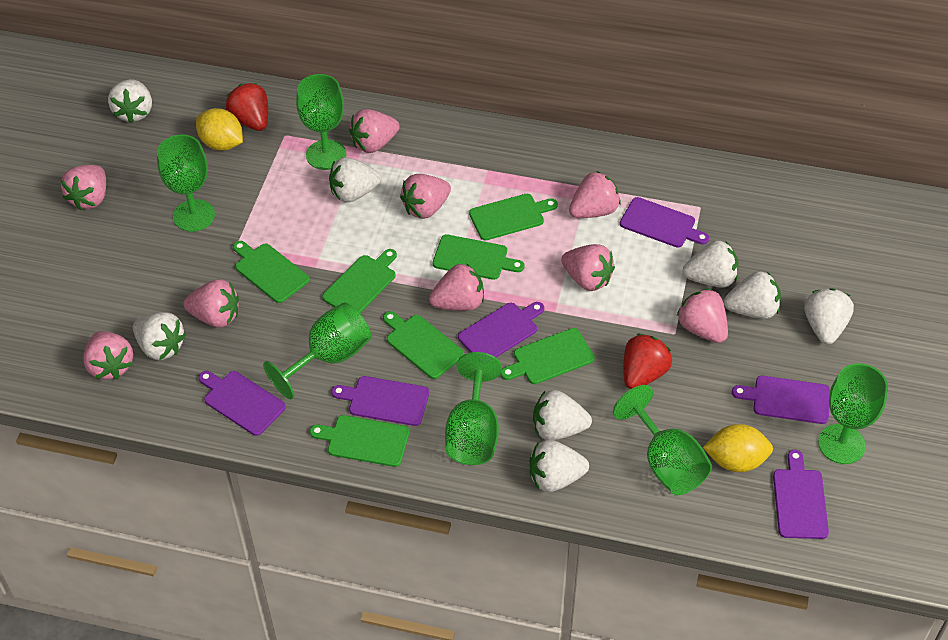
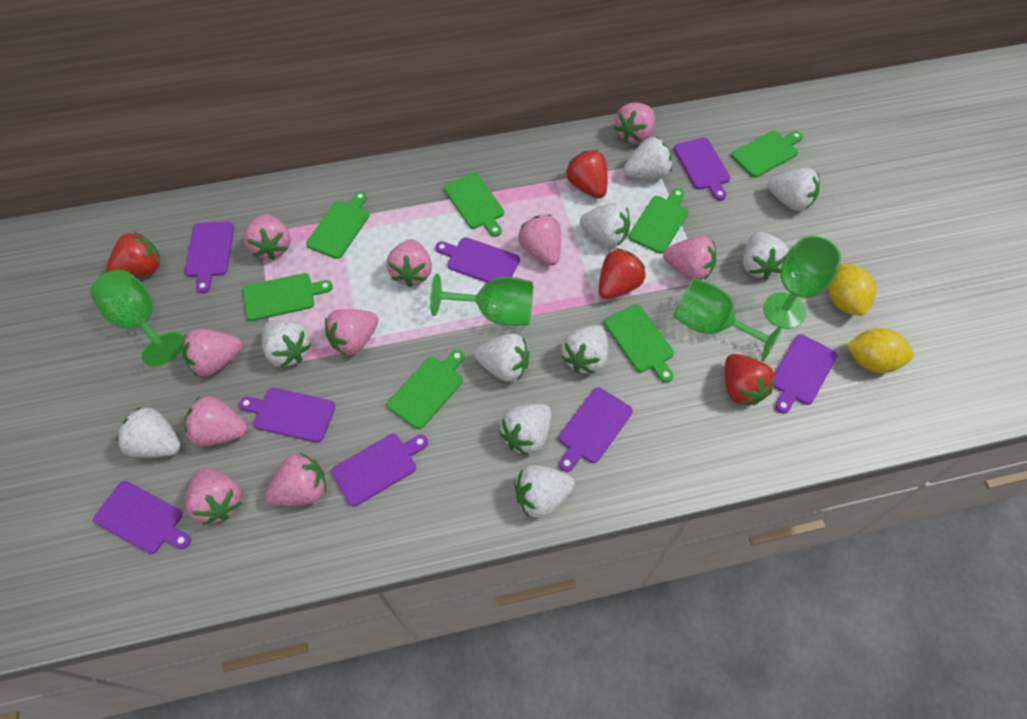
green goblet: 6 -> 4
pink strawberry: 9 -> 10
purple cutting board: 6 -> 8
red strawberry: 2 -> 4
white strawberry: 8 -> 10

